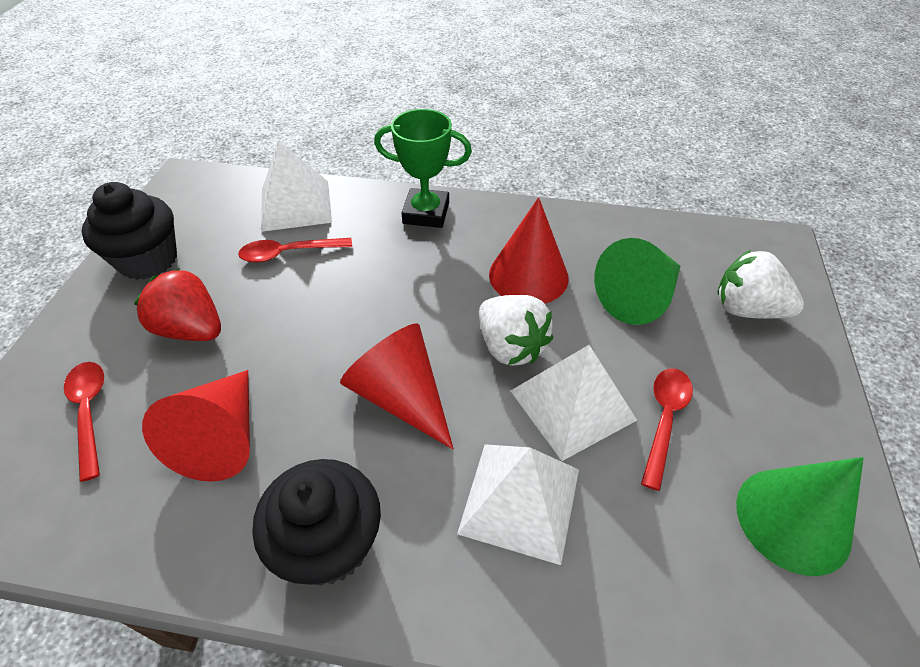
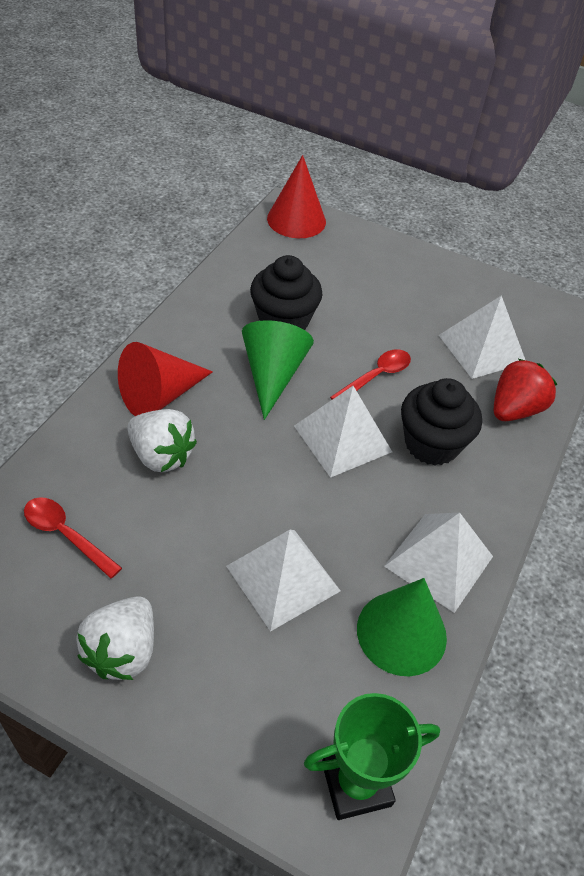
red cone: 3 -> 2
red spoon: 3 -> 2
white pyramid: 3 -> 4

